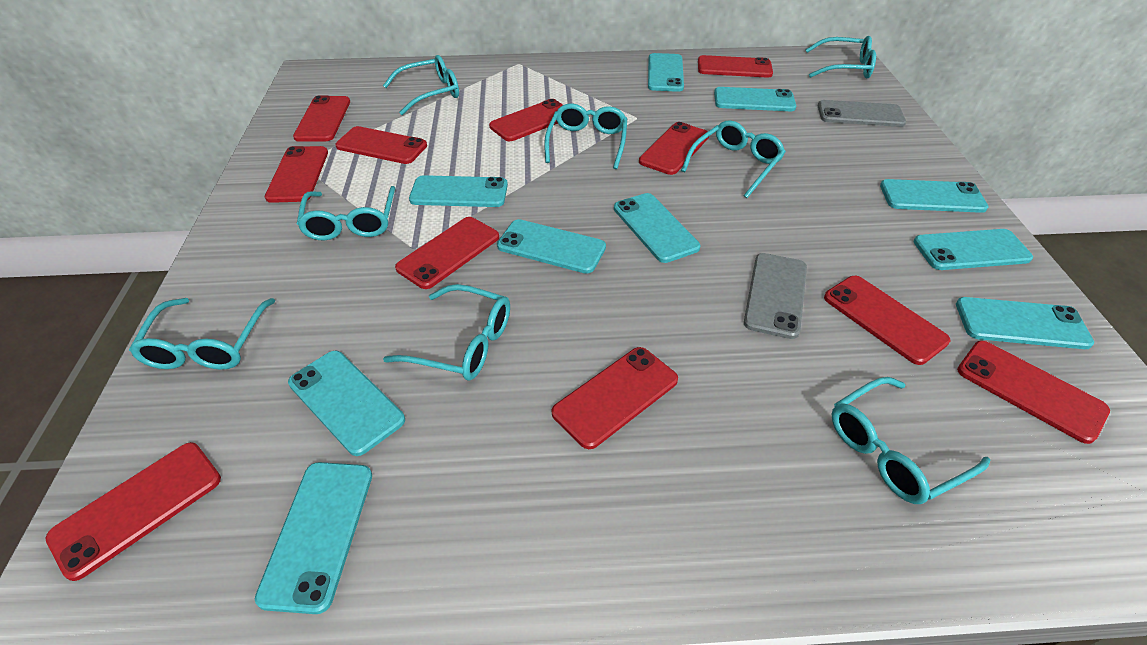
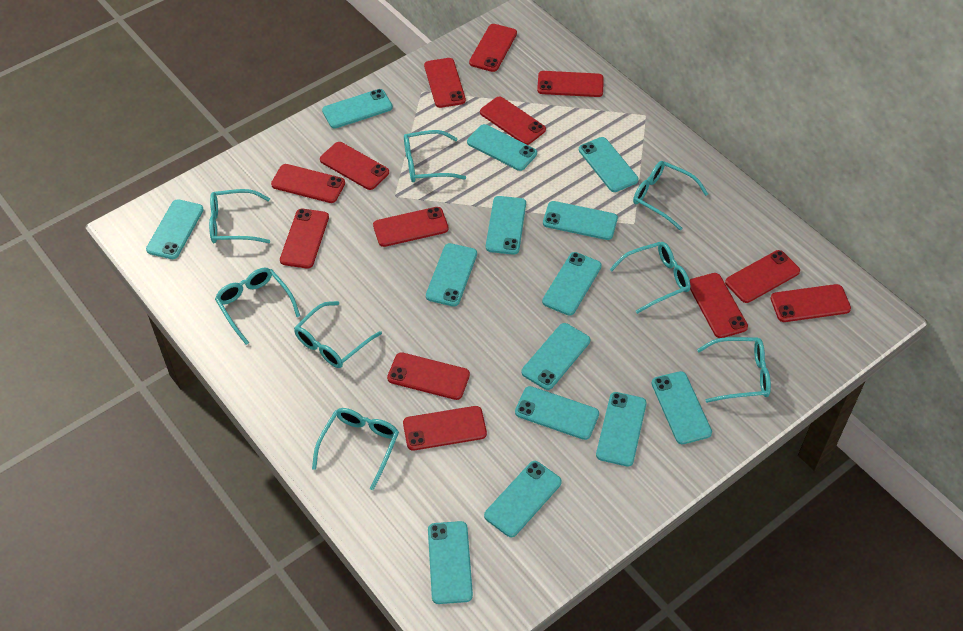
grey phone: 2 -> 0
red phone: 11 -> 13
turquoise phone: 10 -> 14

